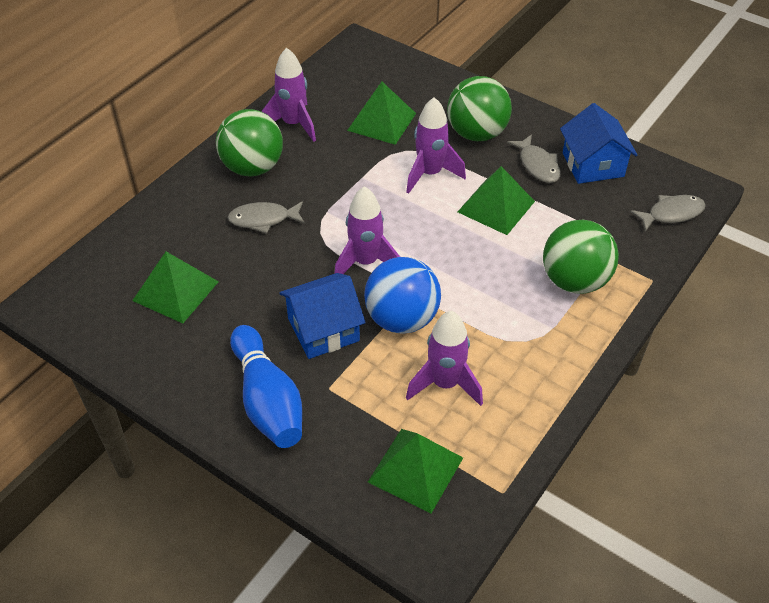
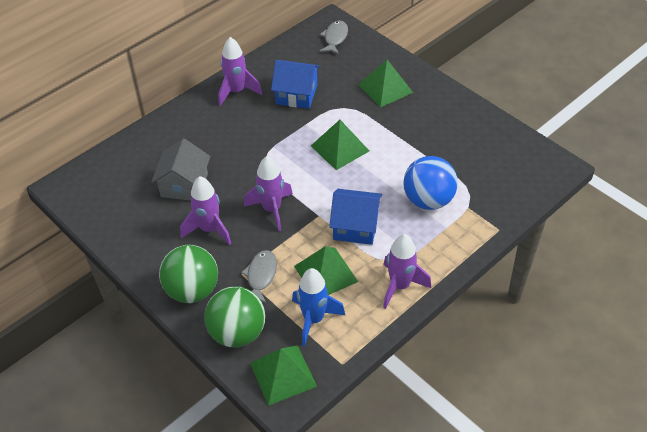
blue bowling pin: 1 -> 0
blue rocket: 0 -> 1
green ball: 3 -> 2
grey fish: 3 -> 2
grey house: 0 -> 1

